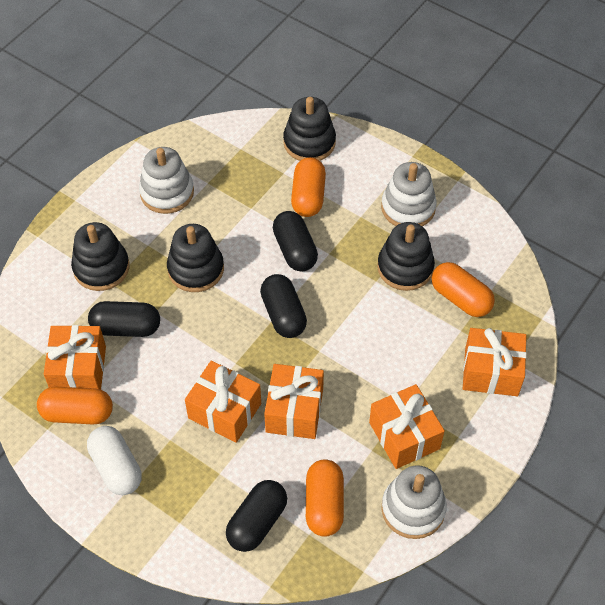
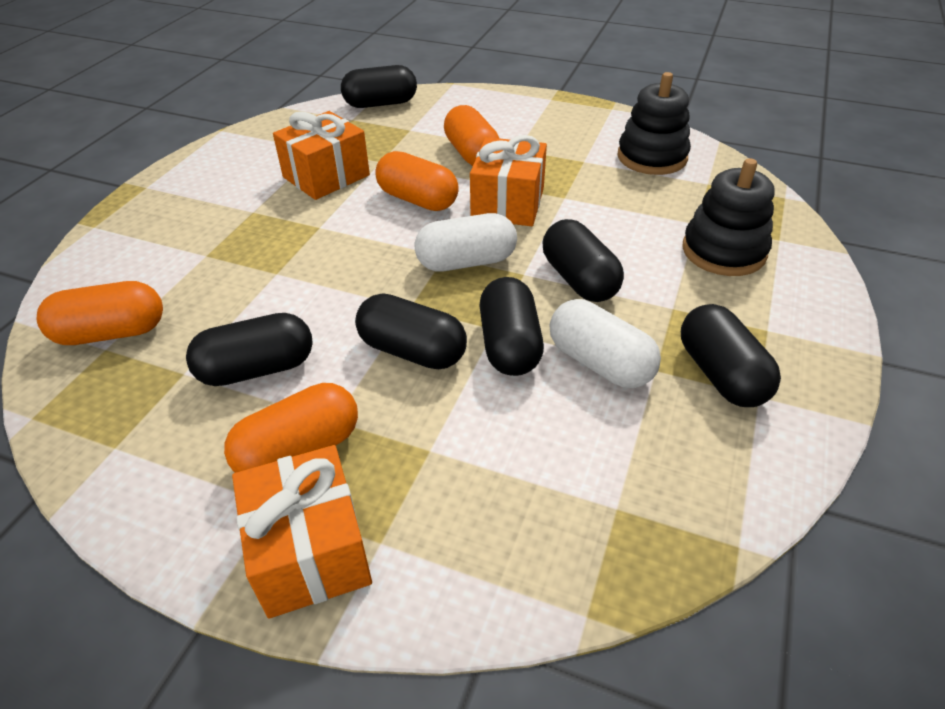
black capsule: 4 -> 6
black stacking toy: 4 -> 2
orange gift: 5 -> 3
white capsule: 1 -> 2
white stacking toy: 3 -> 0

